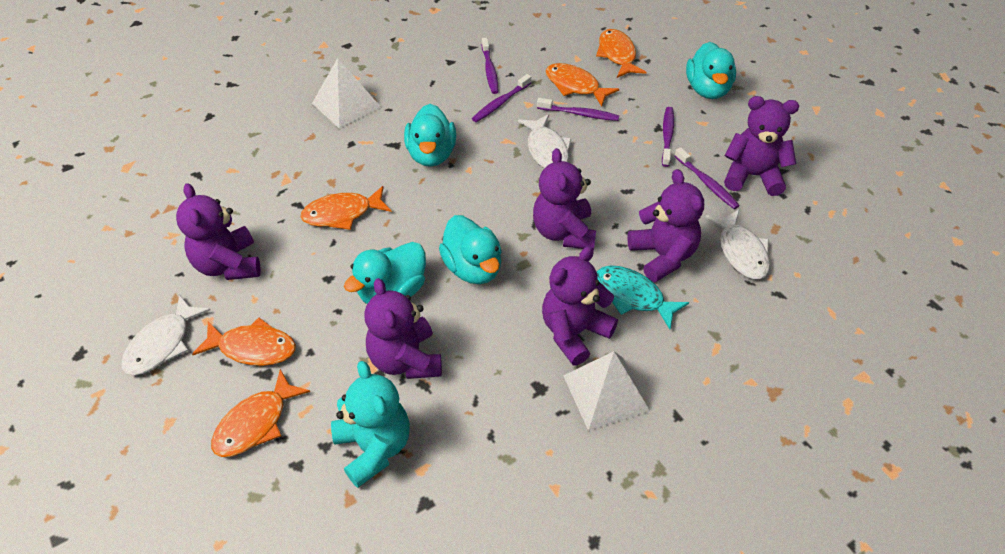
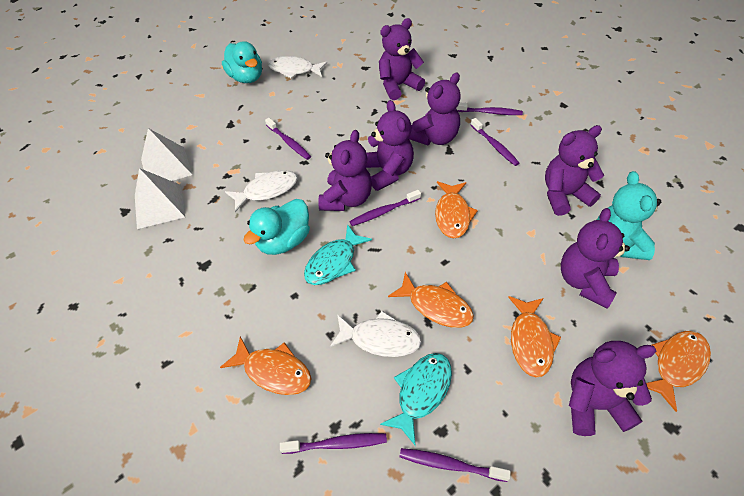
purple teddy bear: 6 -> 7
purple toothbrush: 5 -> 6
turquoise duck: 4 -> 2
turquoise fish: 1 -> 2

